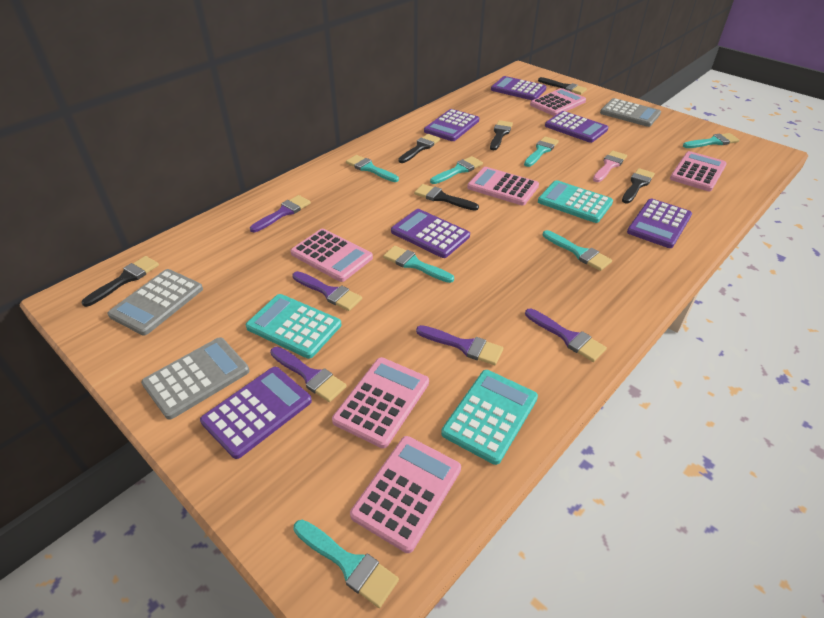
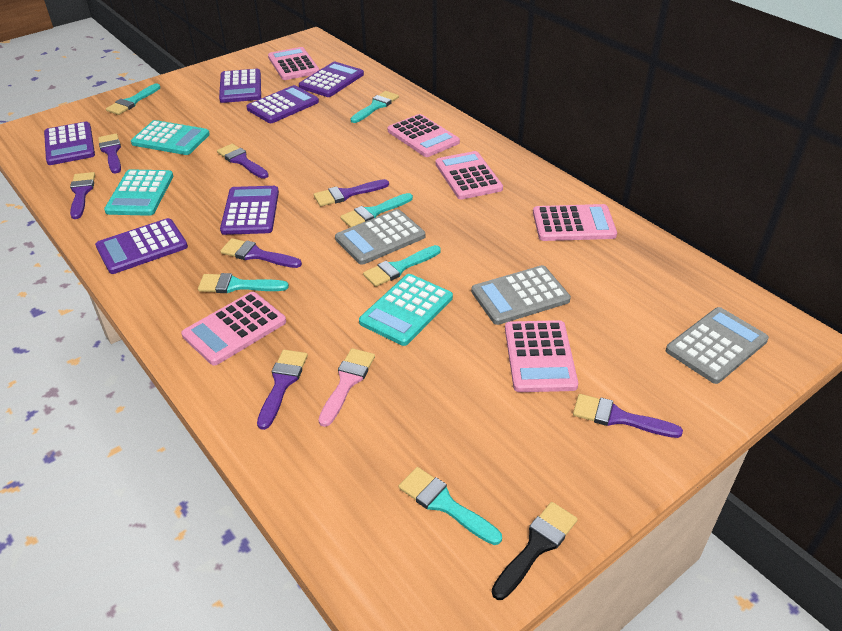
black brush: 6 -> 1
purple brush: 5 -> 7
turquoise brush: 7 -> 6

